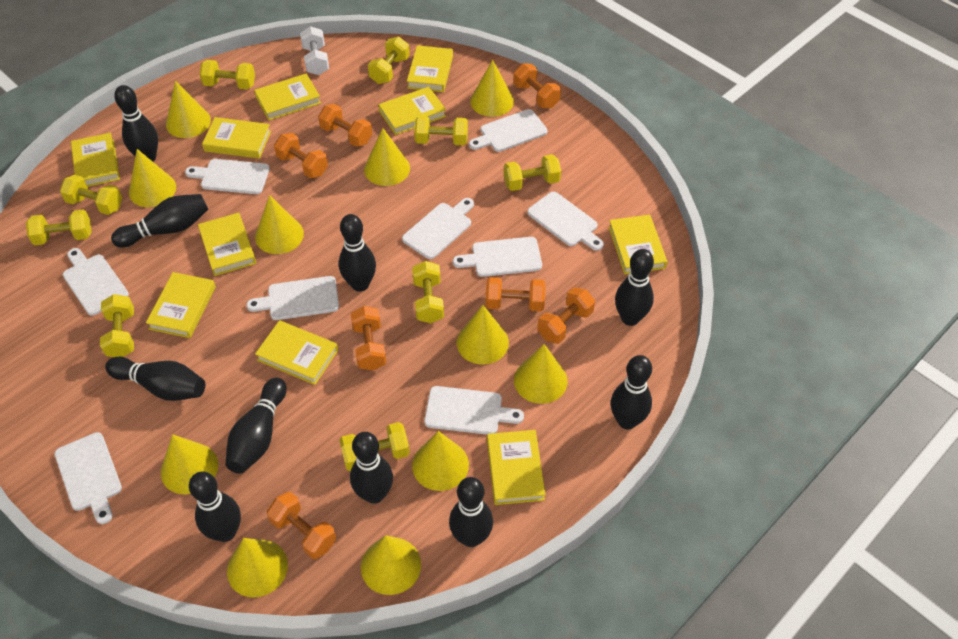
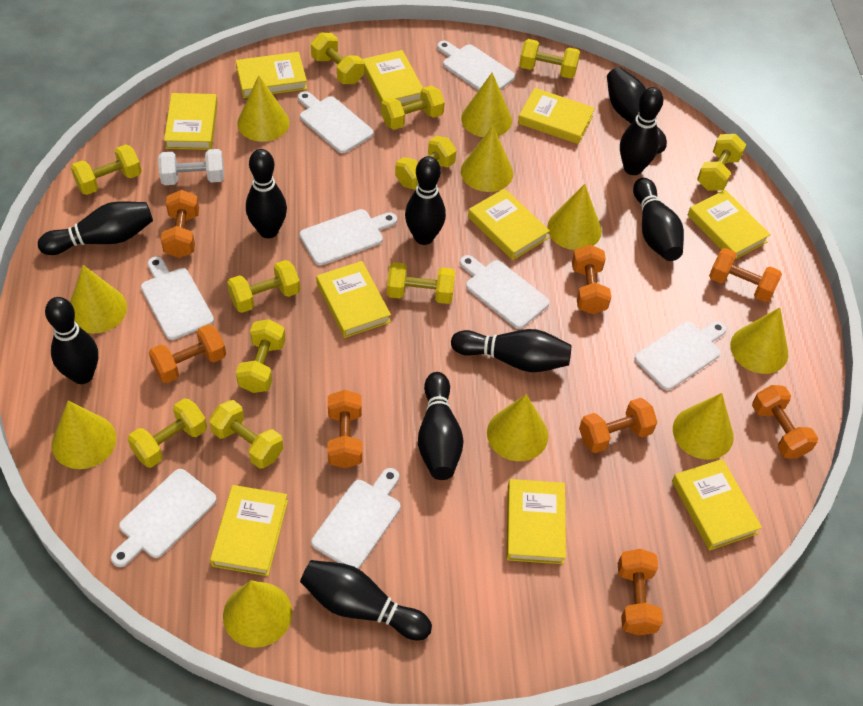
orange dumbbell: 7 -> 8
white cutting board: 9 -> 8
yellow cone: 11 -> 10
yellow dumbbell: 9 -> 11

